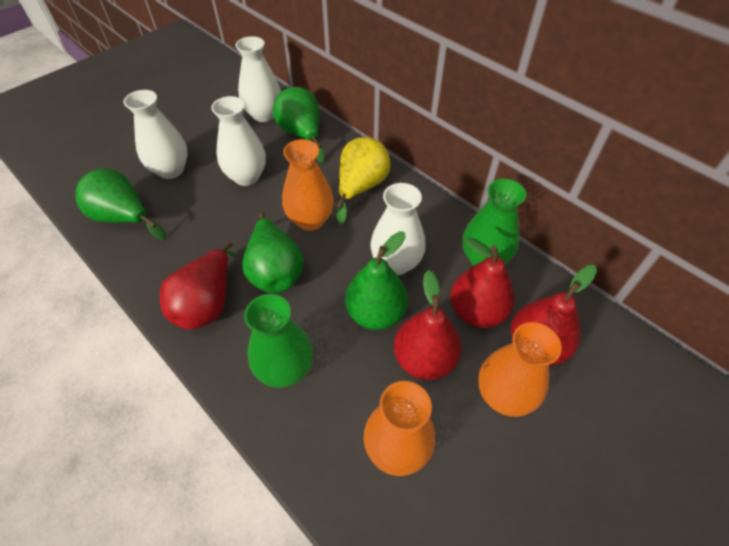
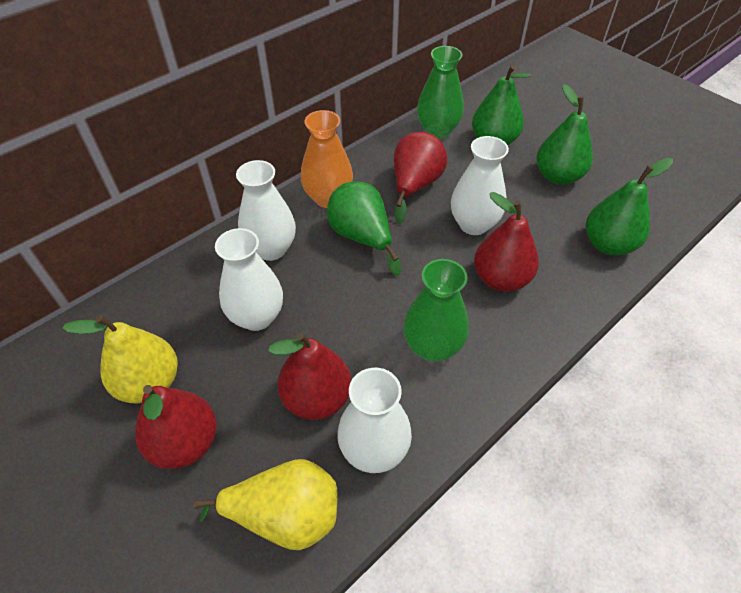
orange vase: 3 -> 1
yellow pear: 1 -> 2

